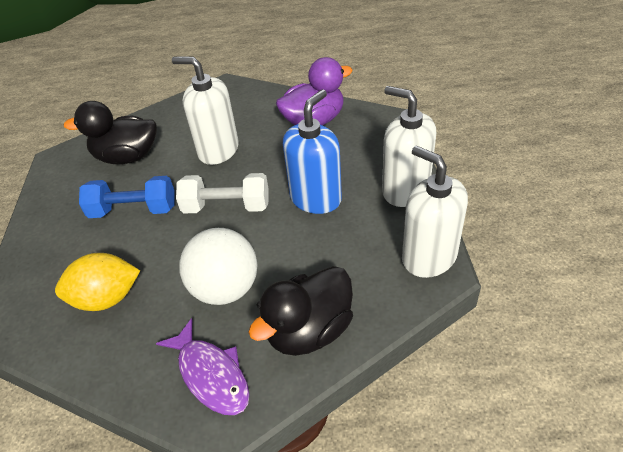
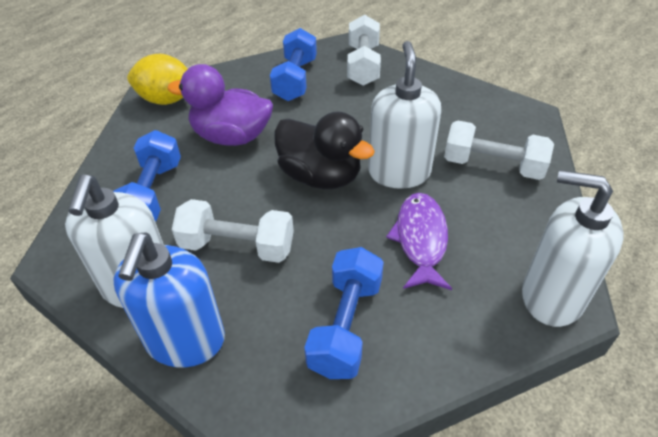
black duck: 2 -> 1
blue dumbbell: 1 -> 3
white ball: 1 -> 0
white dumbbell: 1 -> 3

